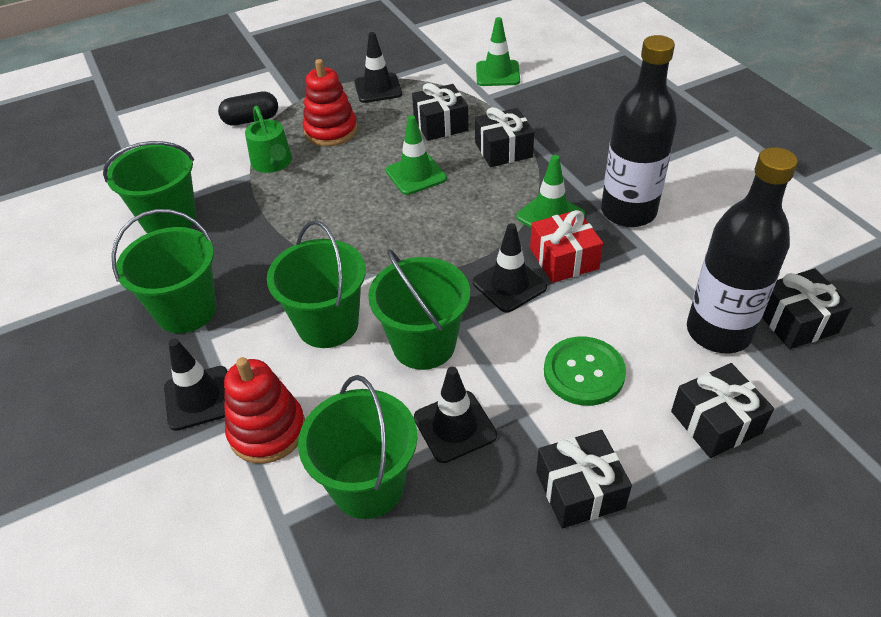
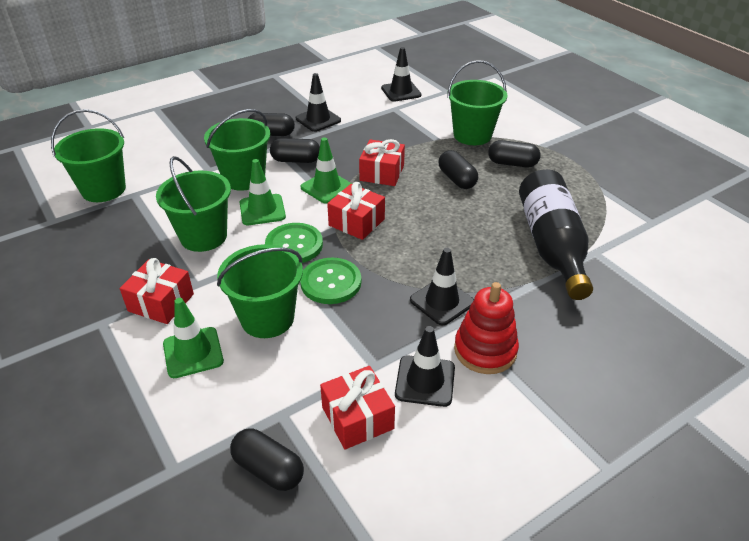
black bottle: 2 -> 1
black capsule: 1 -> 5
black gift: 5 -> 0
green button: 1 -> 2
green watering can: 1 -> 0
red gift: 1 -> 4
red stacking toy: 2 -> 1

